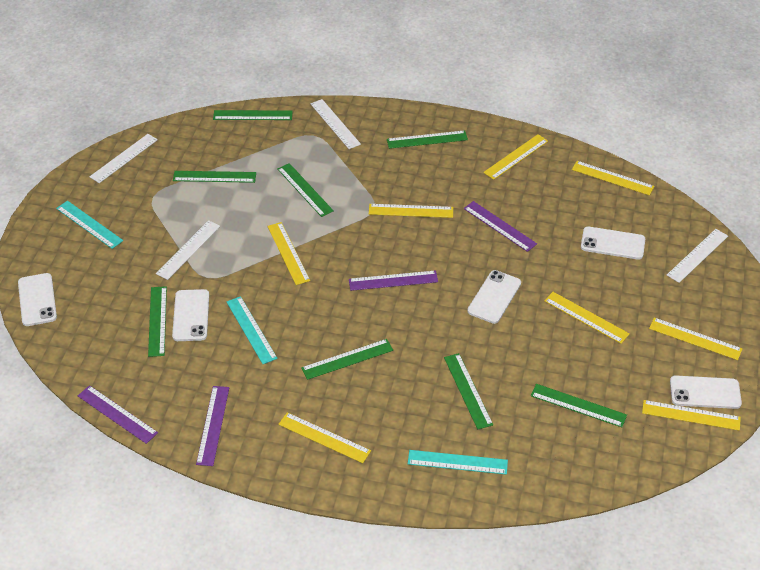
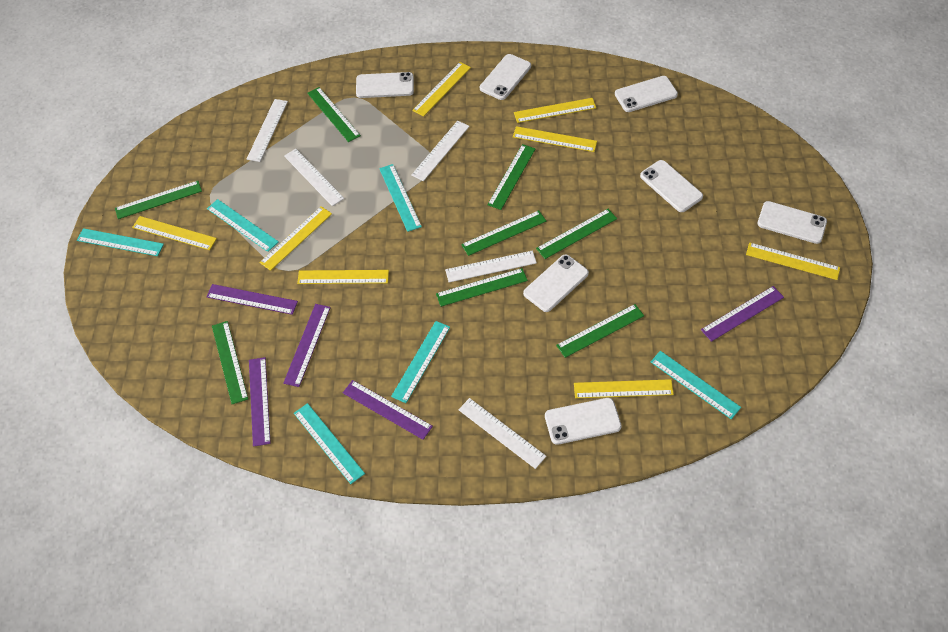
purple ruler: 4 -> 5
turquoise ruler: 3 -> 6
white phone: 5 -> 7
white ruler: 4 -> 5

